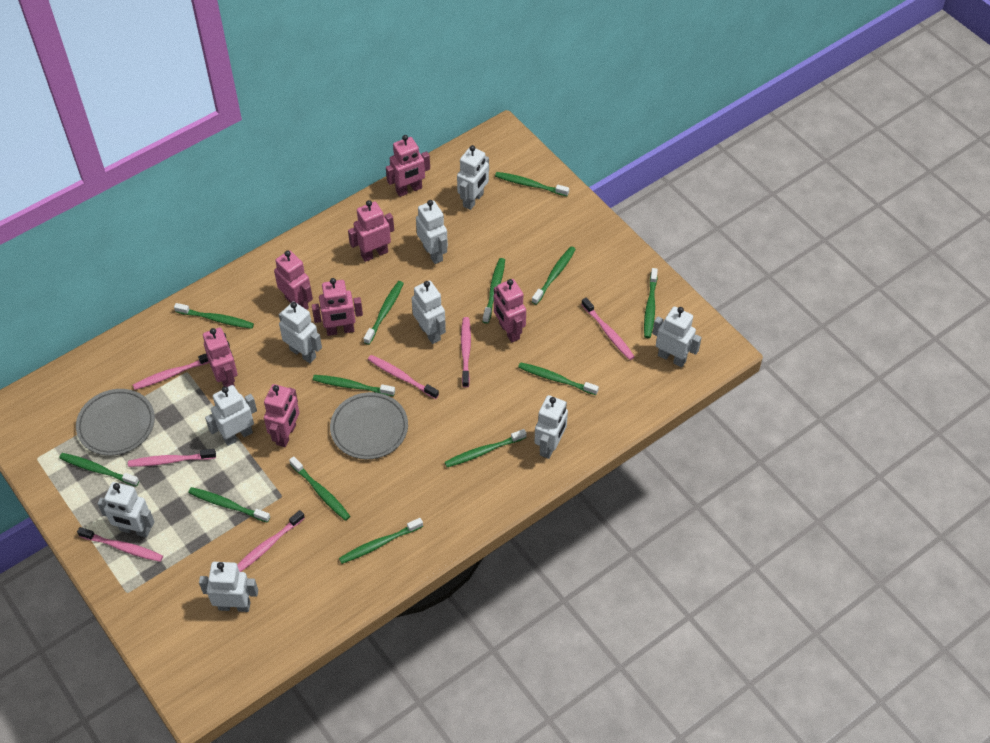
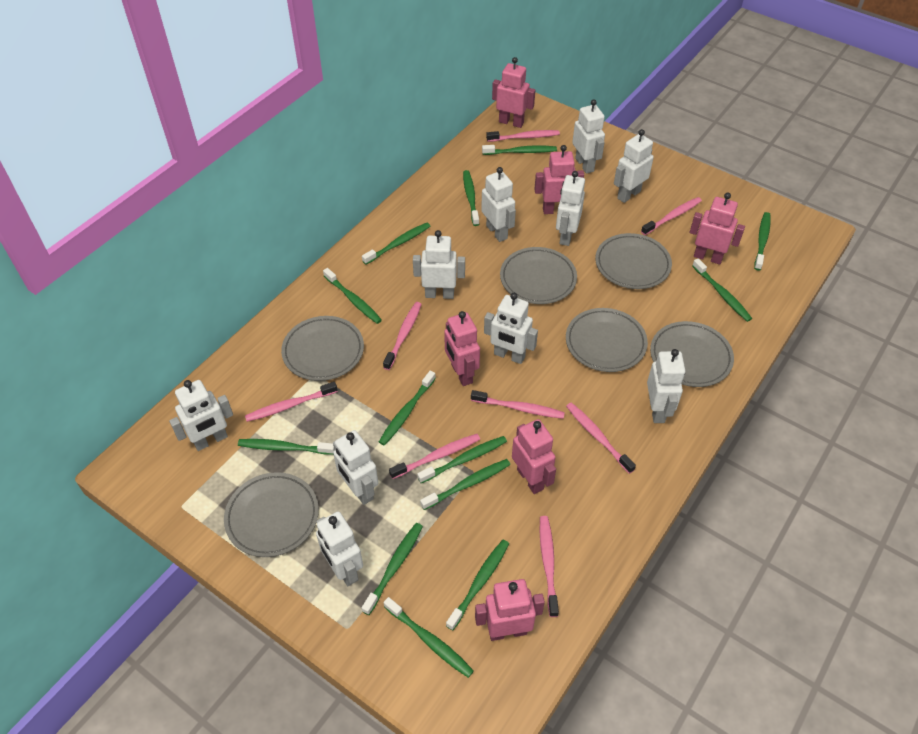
grey plate: 2 -> 6
pink robot: 7 -> 6
pink toothbrush: 7 -> 8
white robot: 9 -> 10

